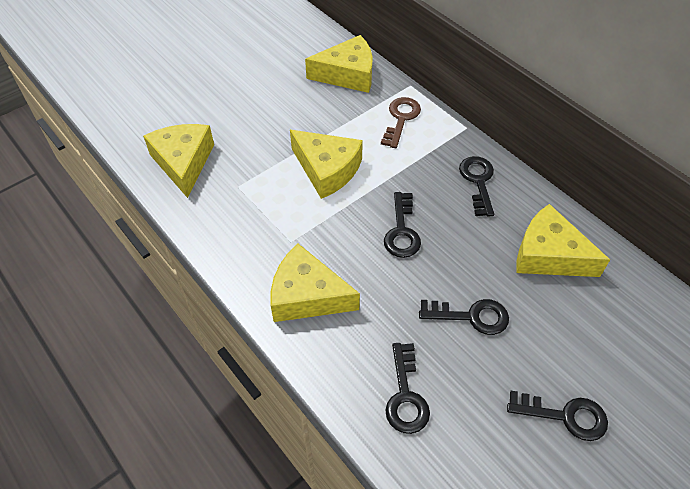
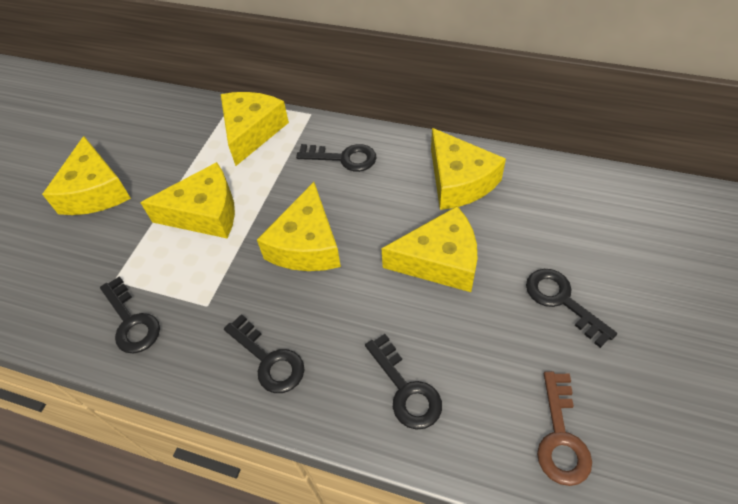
yellow cheese: 5 -> 6

